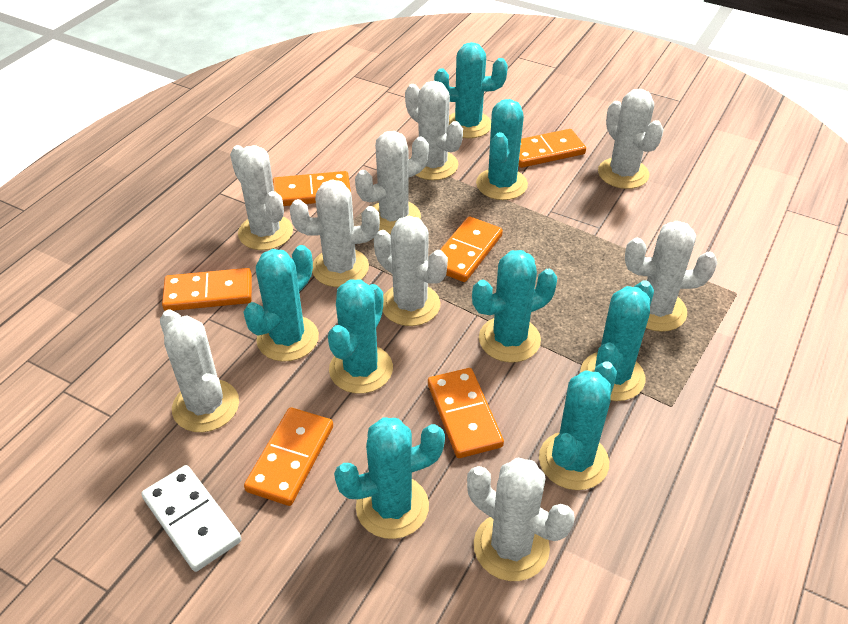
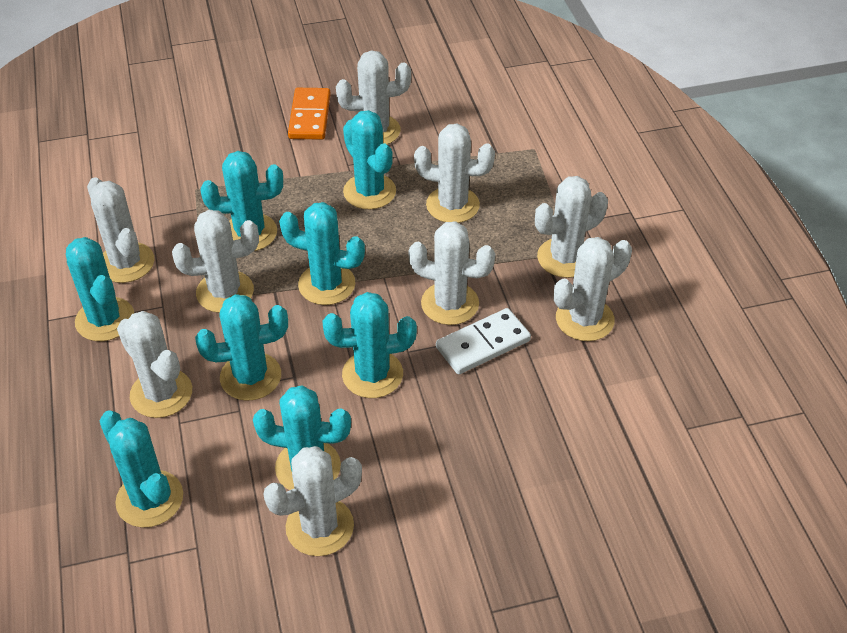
orange domino: 6 -> 1

